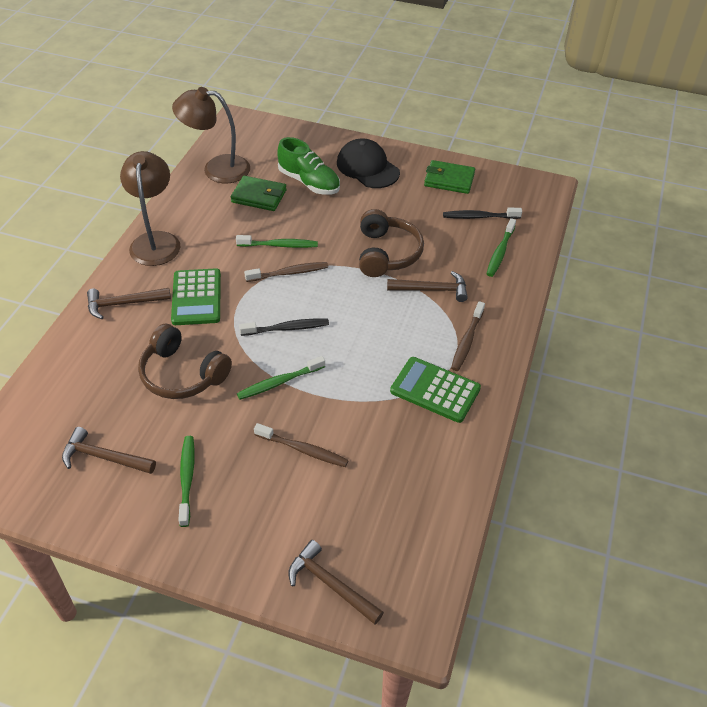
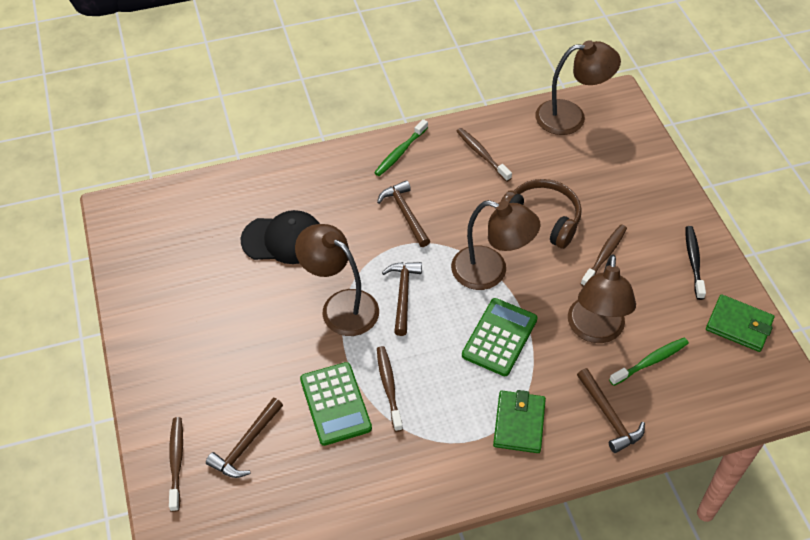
black toothbrush: 2 -> 1
brown headphones: 2 -> 1
brown lamp: 2 -> 4
brown toothbrush: 3 -> 4
green shoe: 1 -> 0
green toothbrush: 4 -> 2

